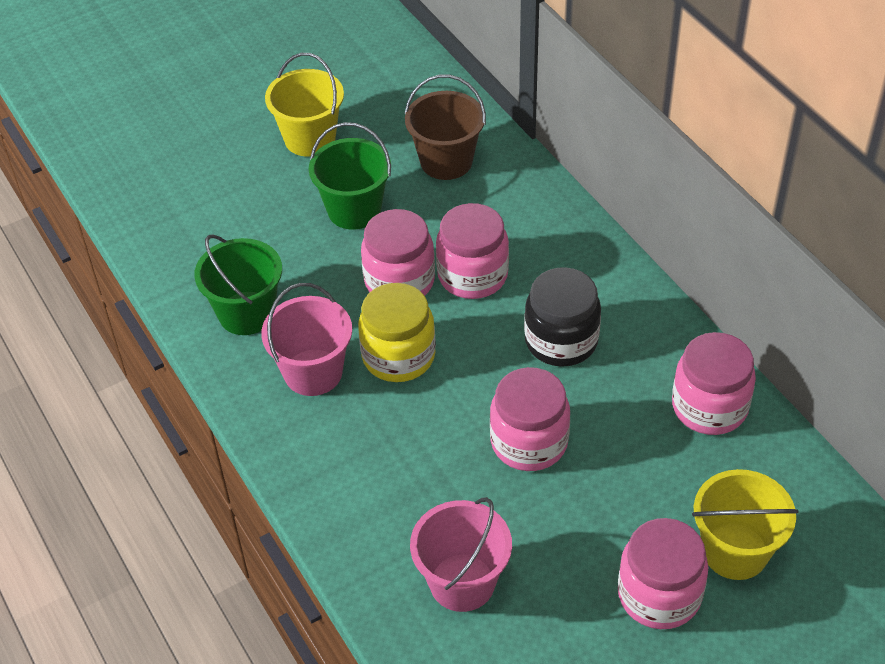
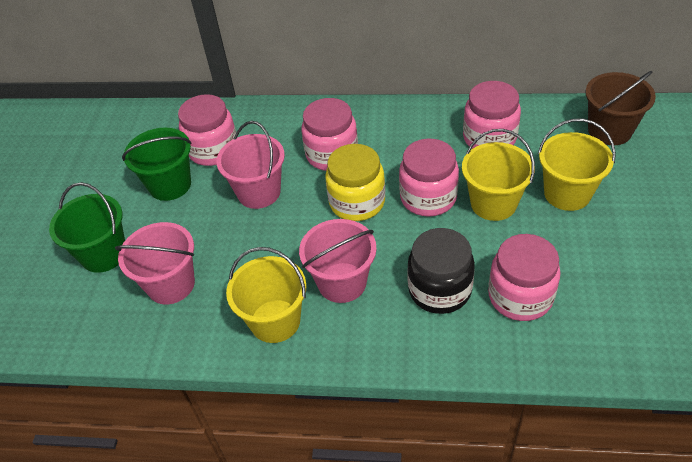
pink bucket: 2 -> 3
yellow bucket: 2 -> 3

